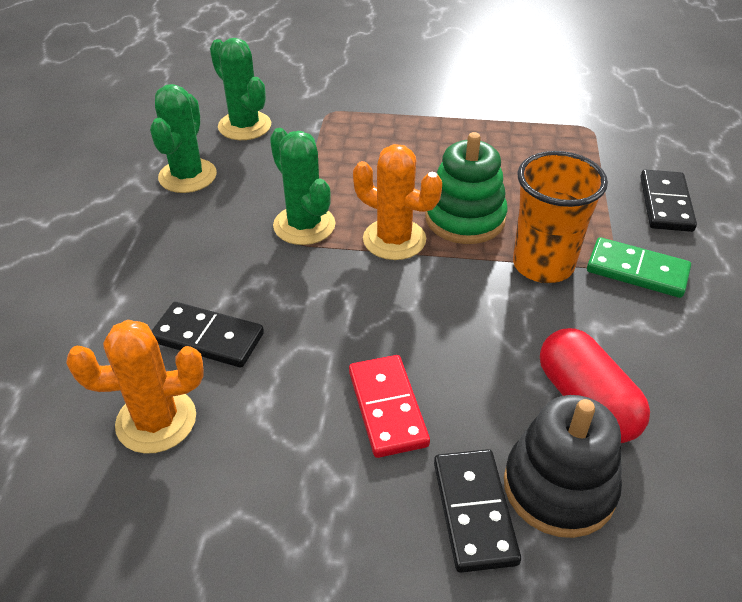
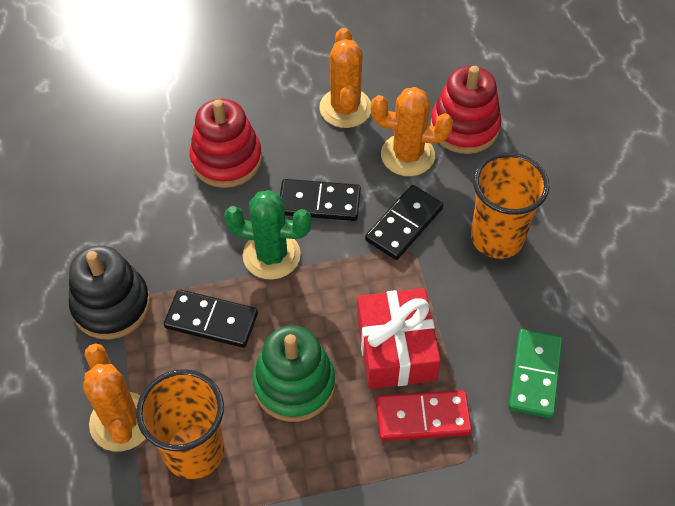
green cactus: 3 -> 1
orange cactus: 2 -> 3
orange cup: 1 -> 2
red capsule: 1 -> 0
red gift: 0 -> 1
red stacking toy: 0 -> 2

